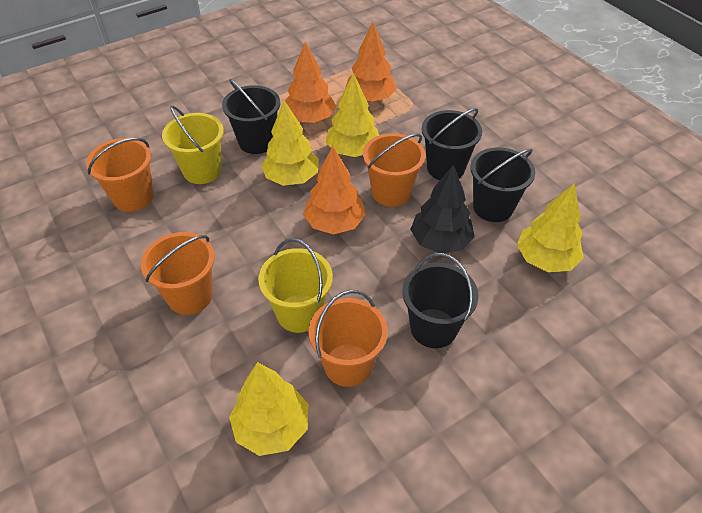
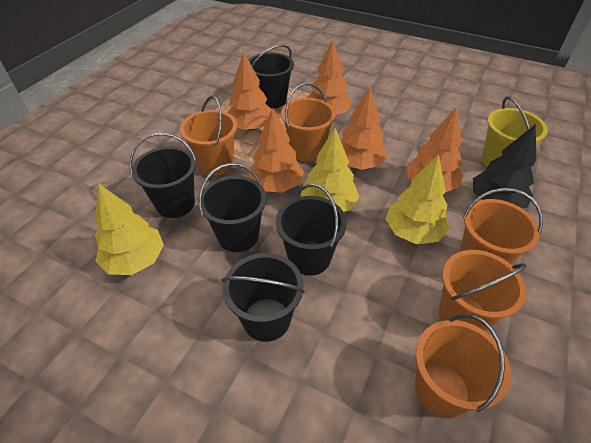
black bucket: 4 -> 5
orange bucket: 4 -> 5
orange tree: 3 -> 5
yellow bucket: 2 -> 1
yellow tree: 4 -> 3

